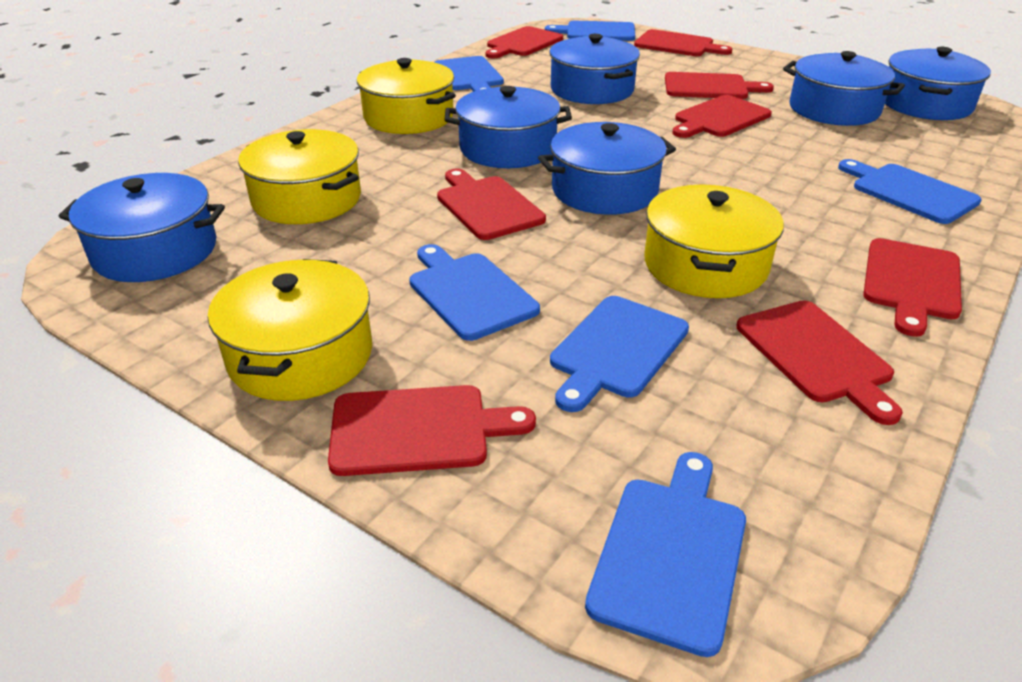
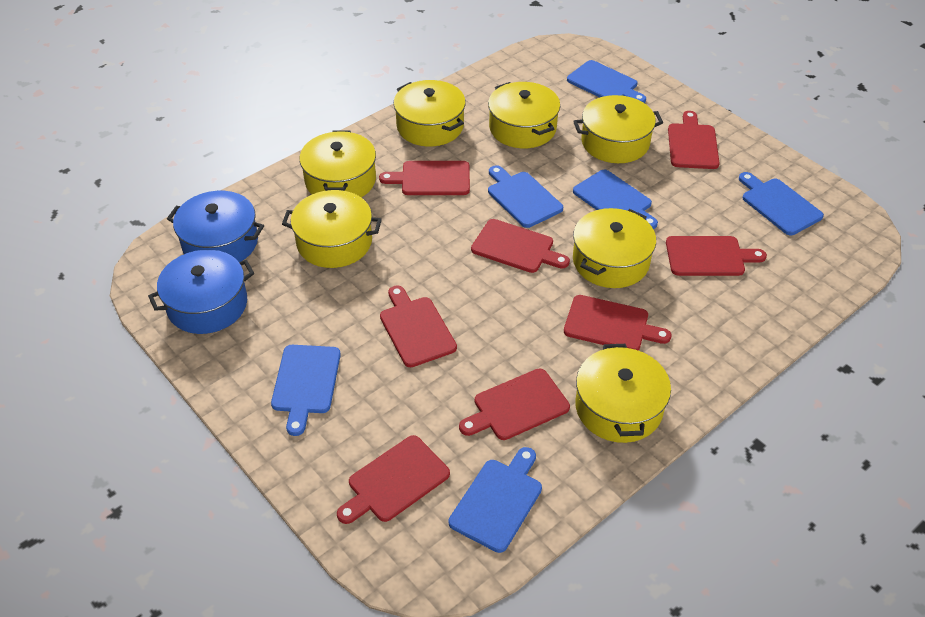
blue pot: 6 -> 2
yellow pot: 4 -> 7

